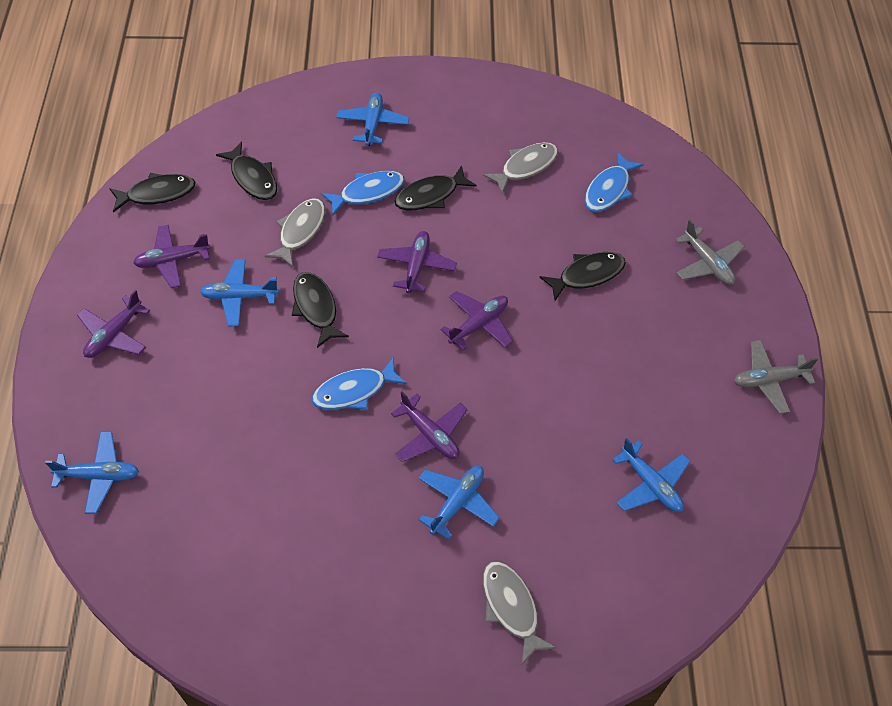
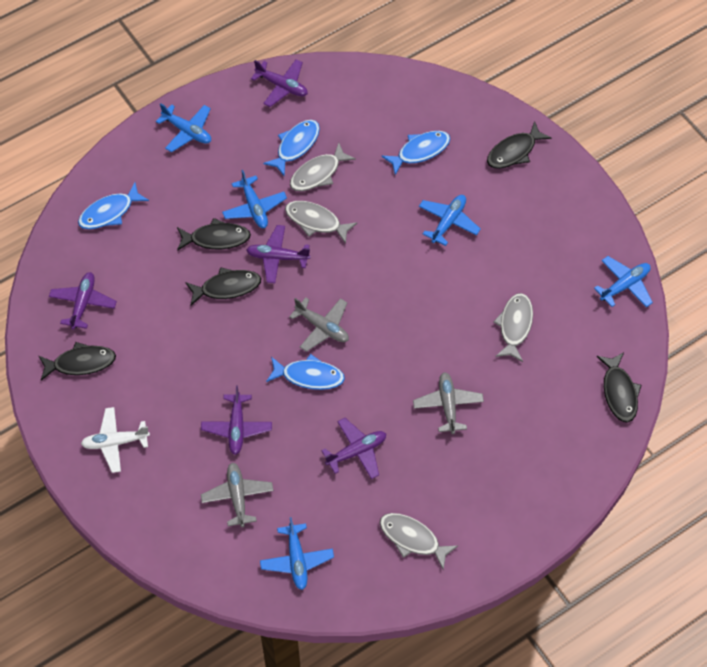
blue fish: 3 -> 4
grey fish: 3 -> 4
grey plane: 2 -> 3
white plane: 0 -> 1

